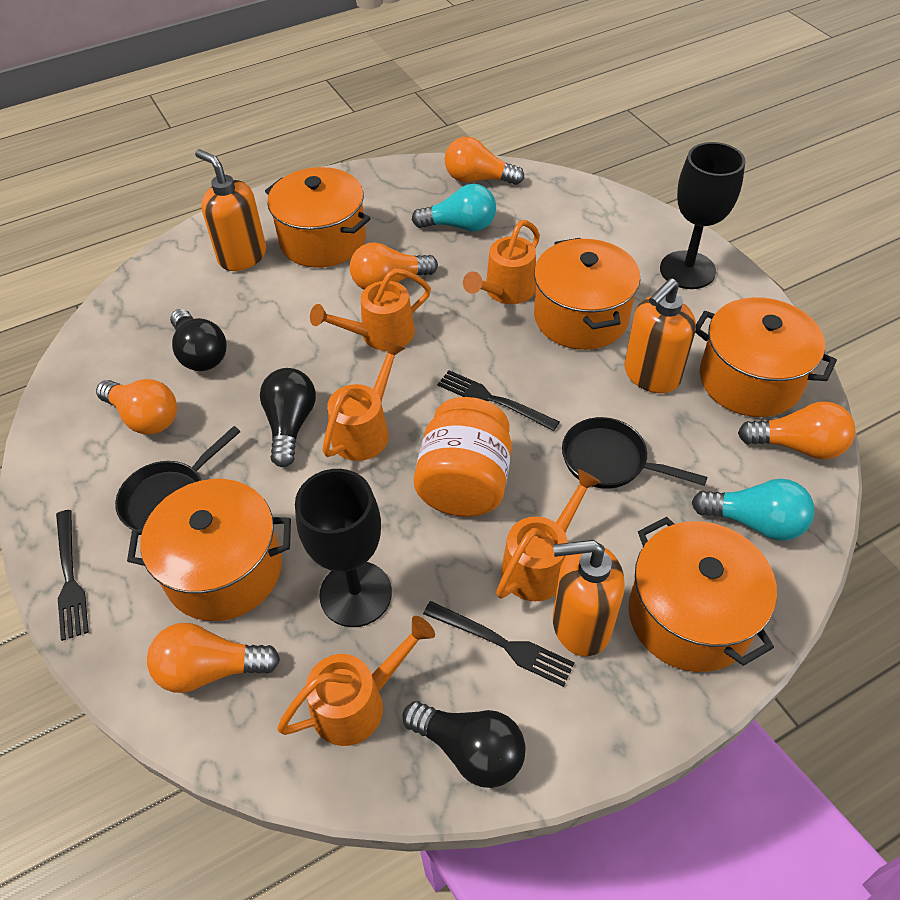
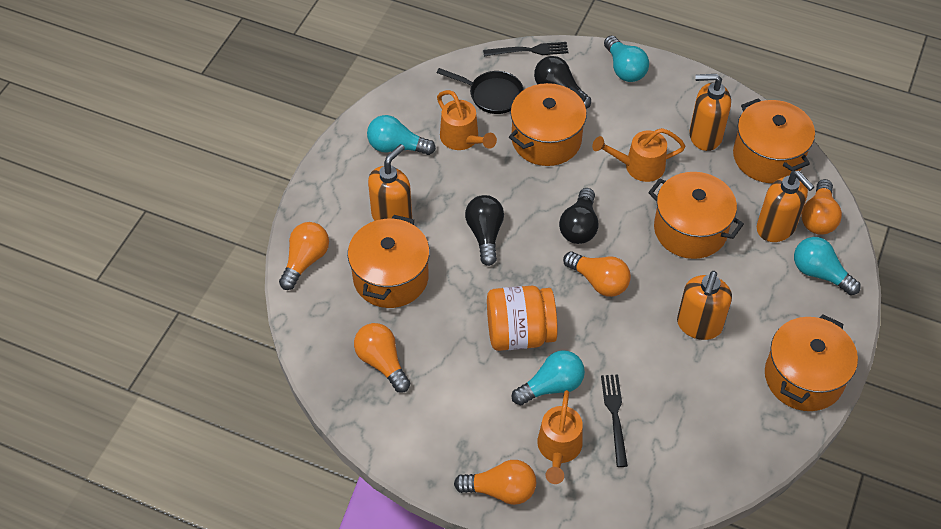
black fork: 3 -> 2
black goblet: 2 -> 0
black pan: 2 -> 1
orange soap dispenser: 3 -> 4
orange watering can: 5 -> 3
turquoise light bulb: 2 -> 4

